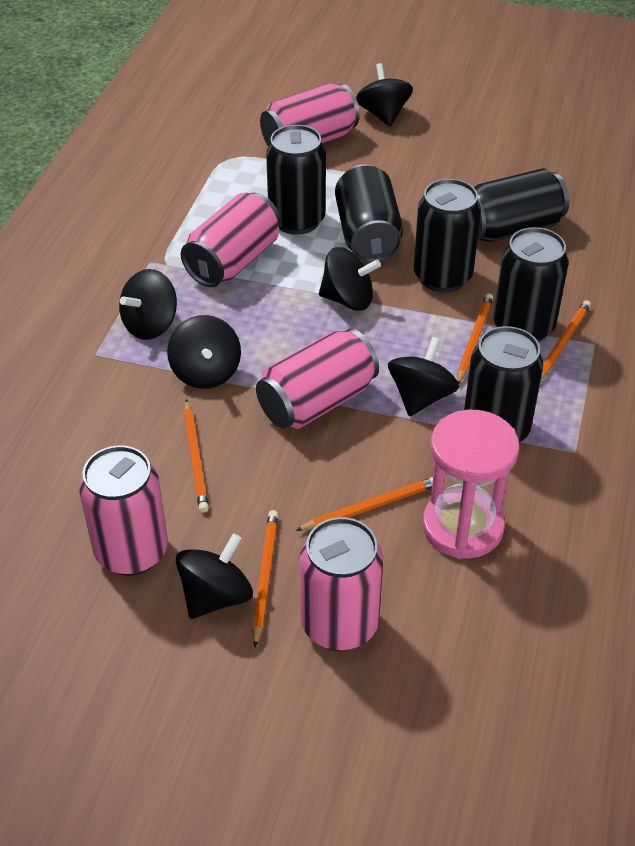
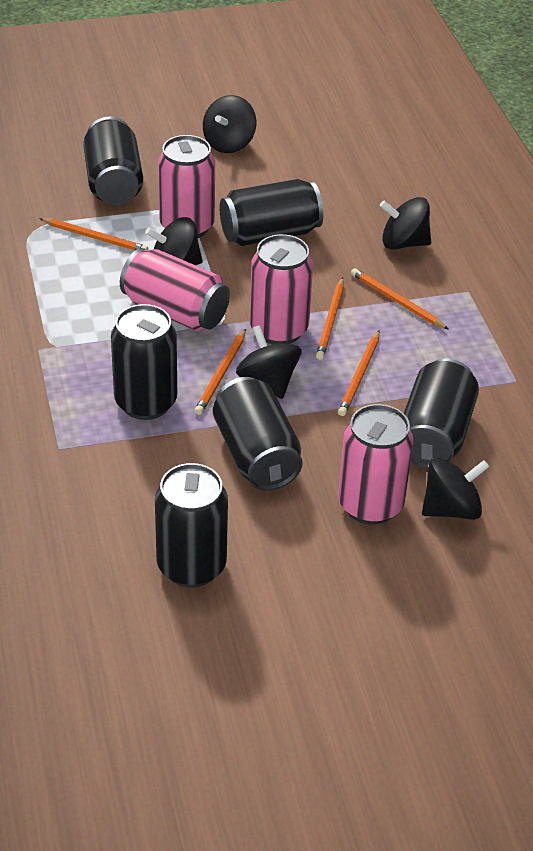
black spinning top: 6 -> 5
pink can: 5 -> 4
pink hourglass: 1 -> 0

